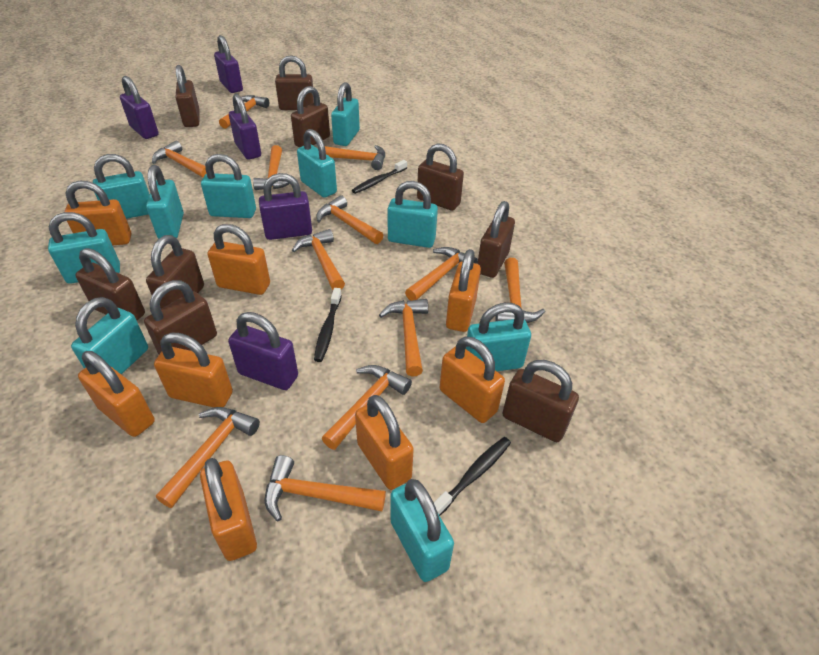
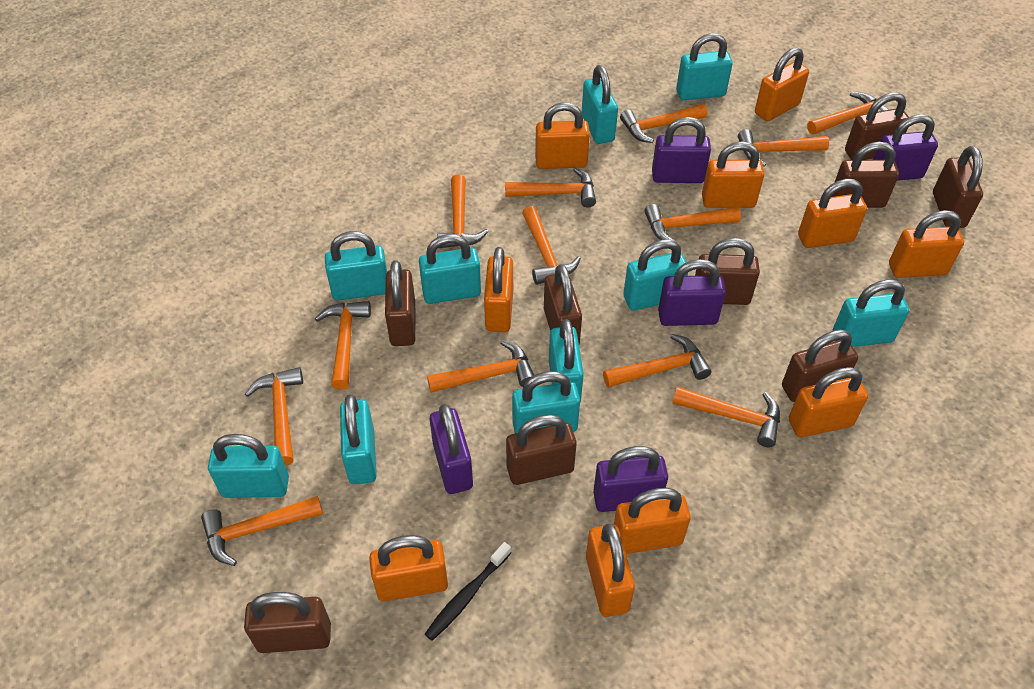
black toothbrush: 3 -> 1
orange hammer: 12 -> 13
orange padlock: 8 -> 10

